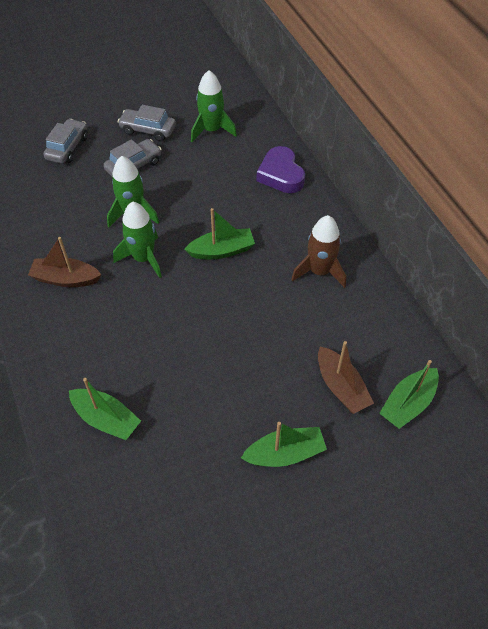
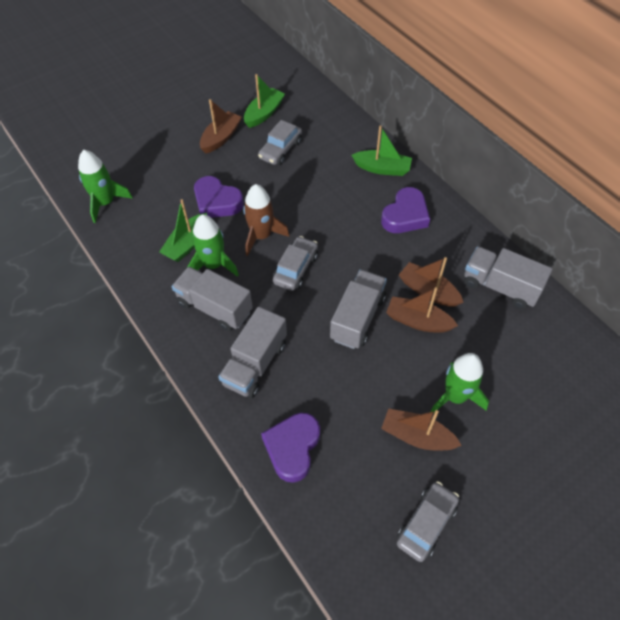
brown boat: 2 -> 4
green boat: 4 -> 3
grey truck: 0 -> 4
purple heart: 1 -> 3

